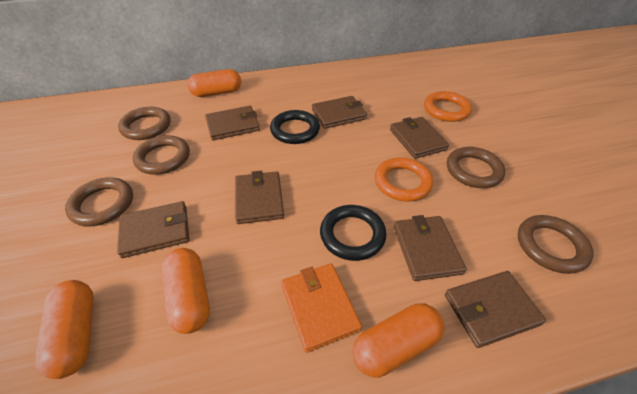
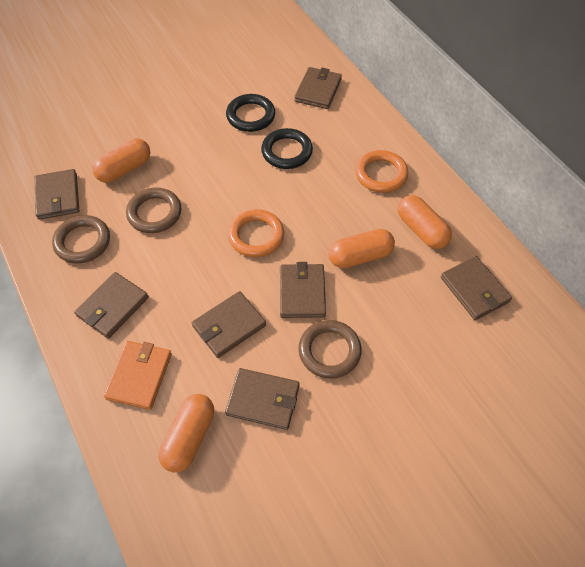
brown ring: 5 -> 3

